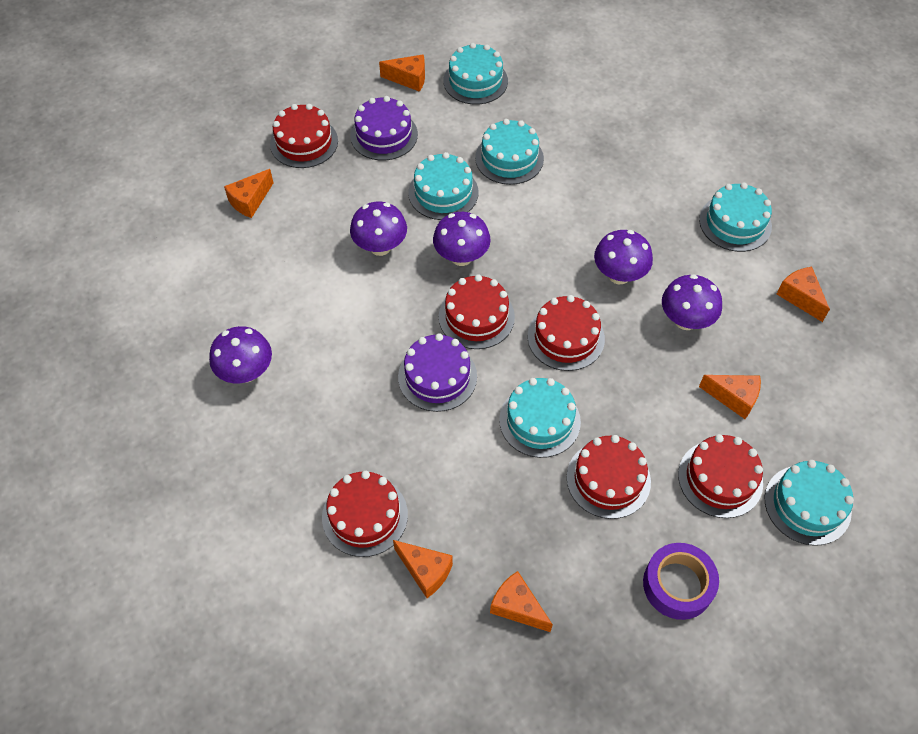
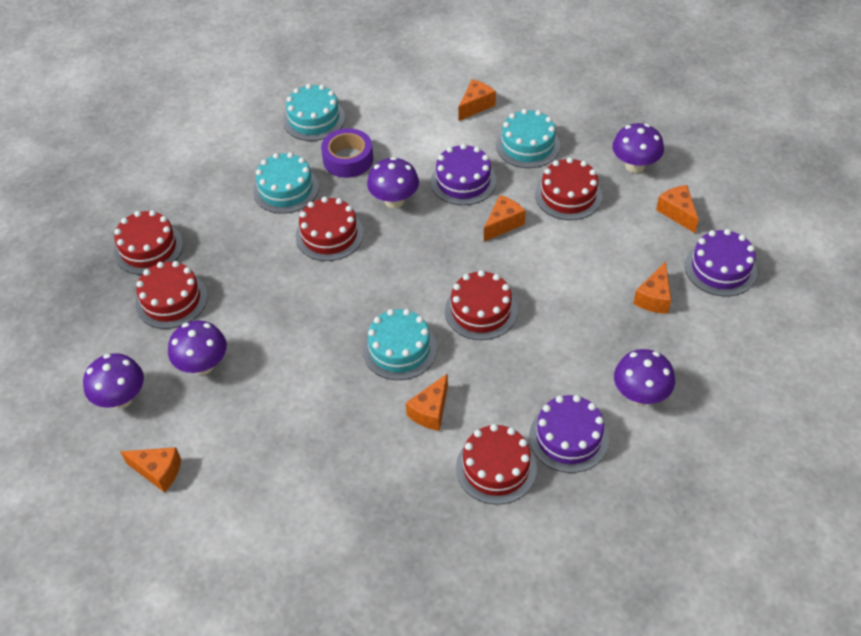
purple cake: 2 -> 3
turquoise cake: 6 -> 4

